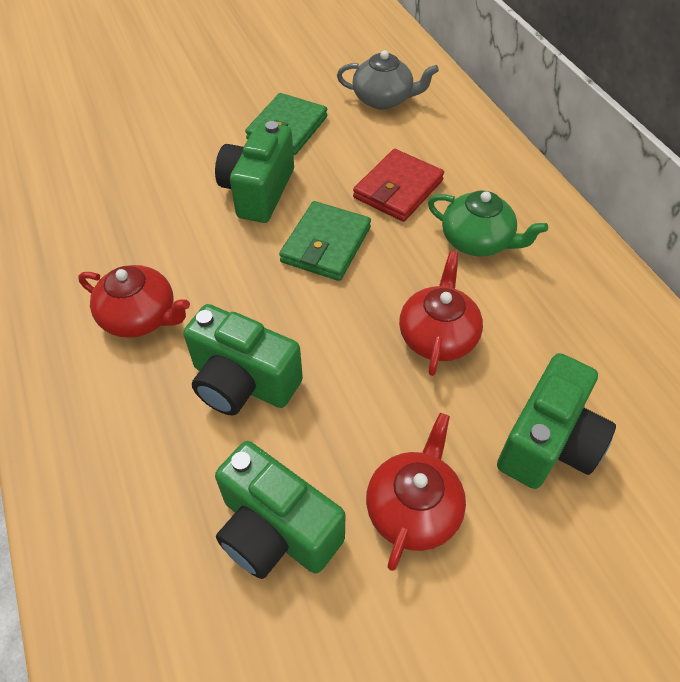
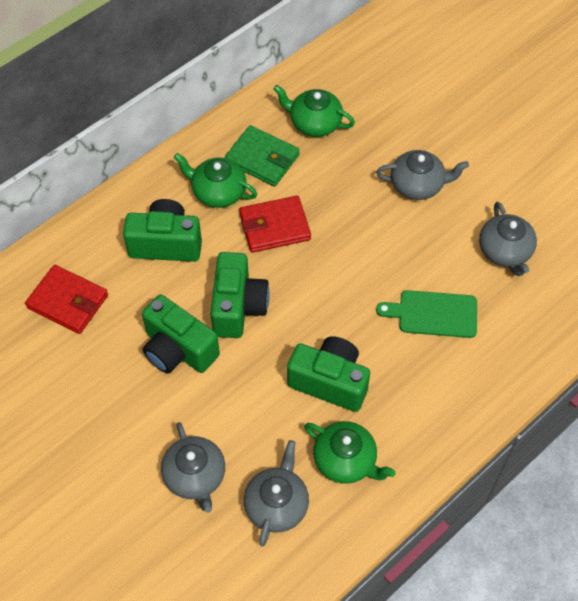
green cutting board: 0 -> 1
green teapot: 1 -> 3
green wallet: 2 -> 1
grey teapot: 1 -> 4
red teapot: 3 -> 0
red wallet: 1 -> 2

